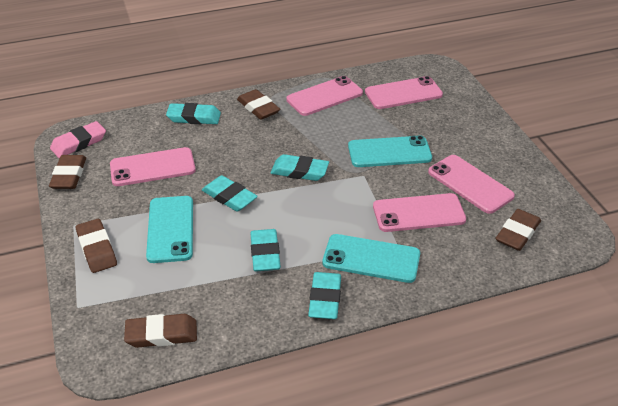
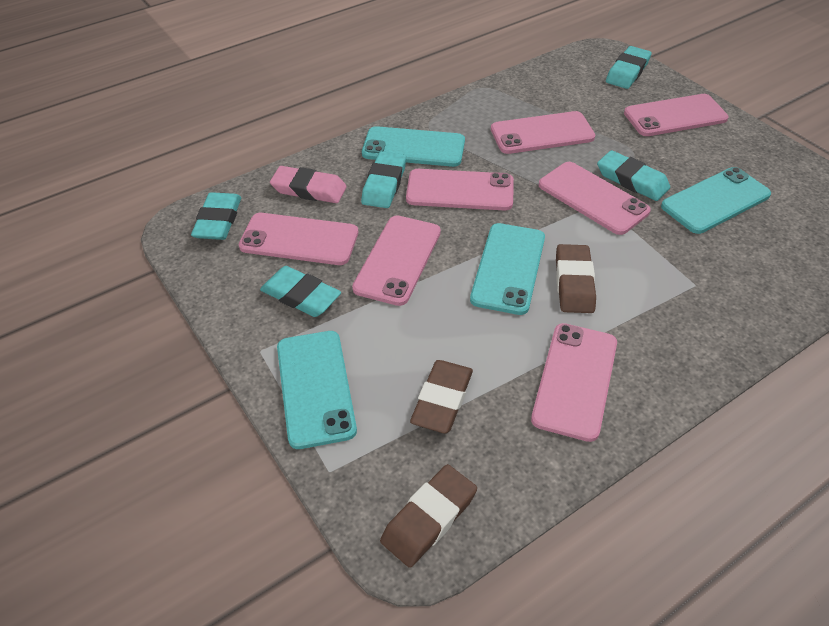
brown eraser: 5 -> 3
pink phone: 5 -> 7
turquoise phone: 3 -> 4

